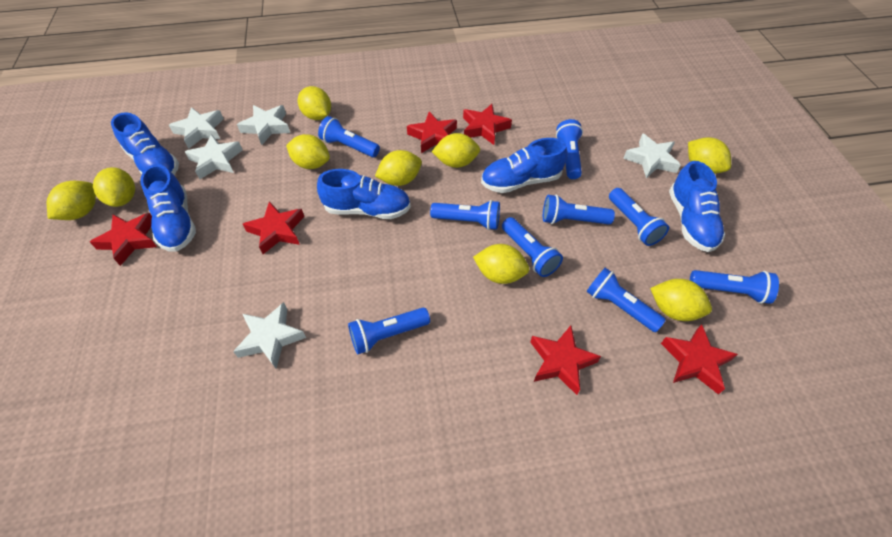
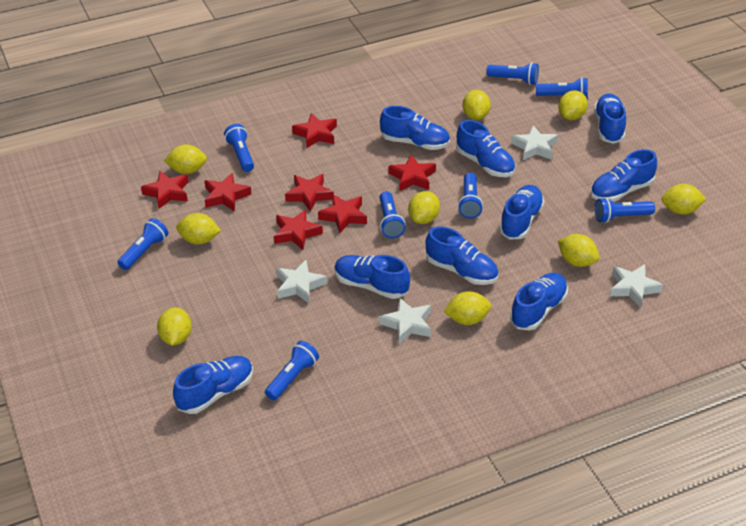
blue flashlight: 9 -> 8
blue shoe: 5 -> 9
red star: 6 -> 7
white star: 5 -> 4

